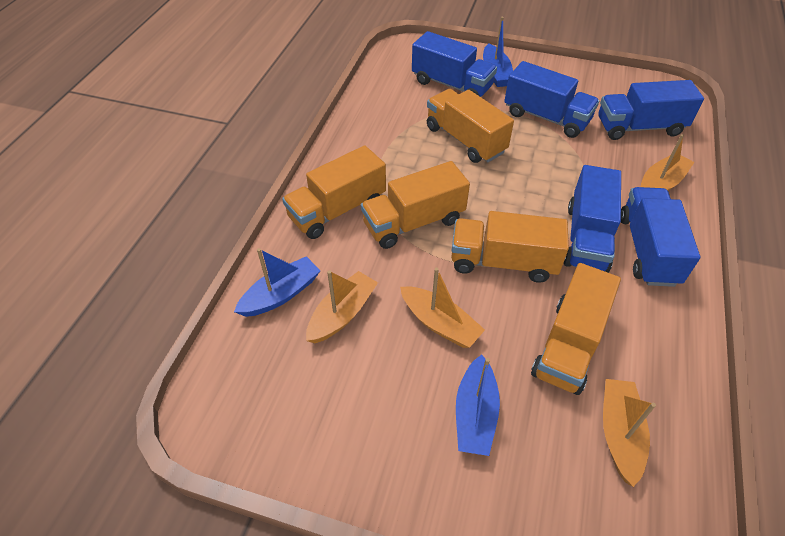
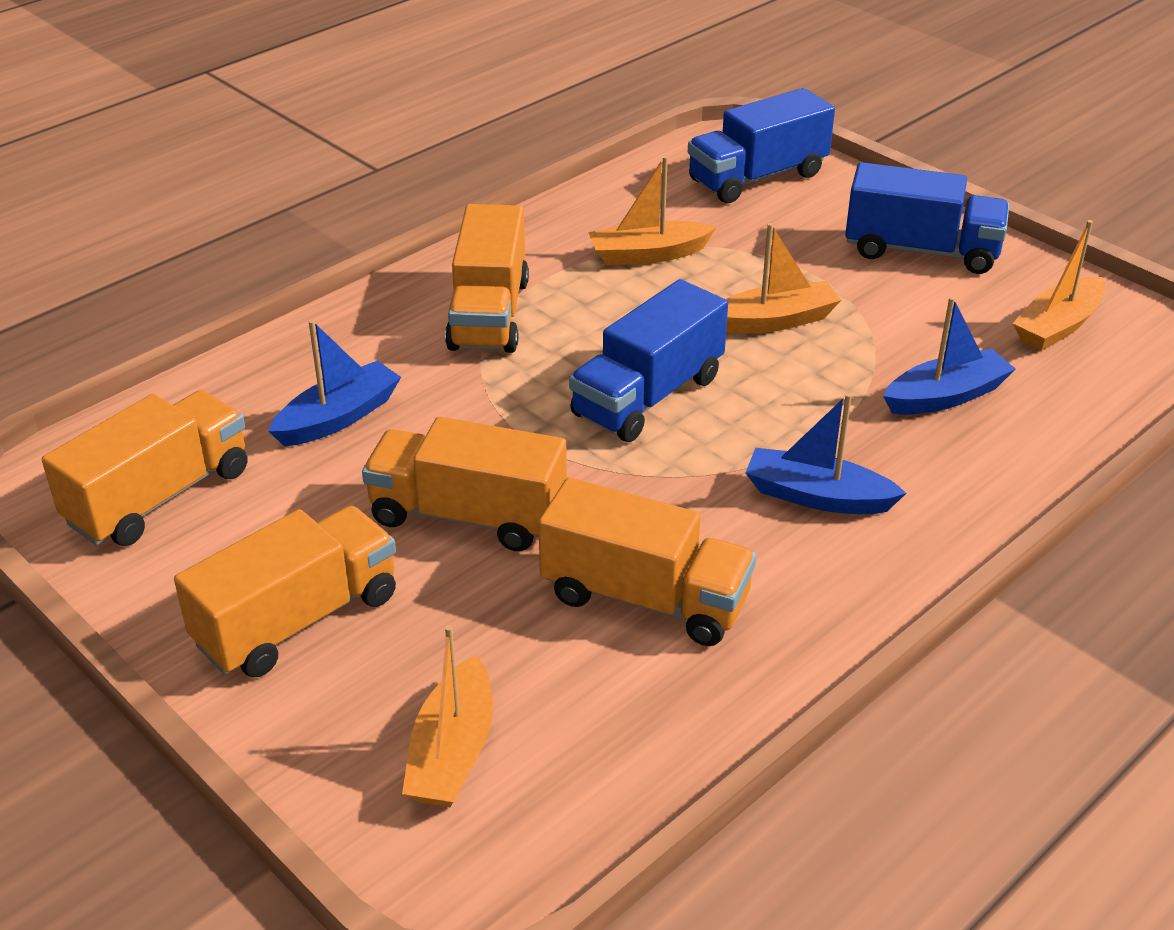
blue truck: 5 -> 3

